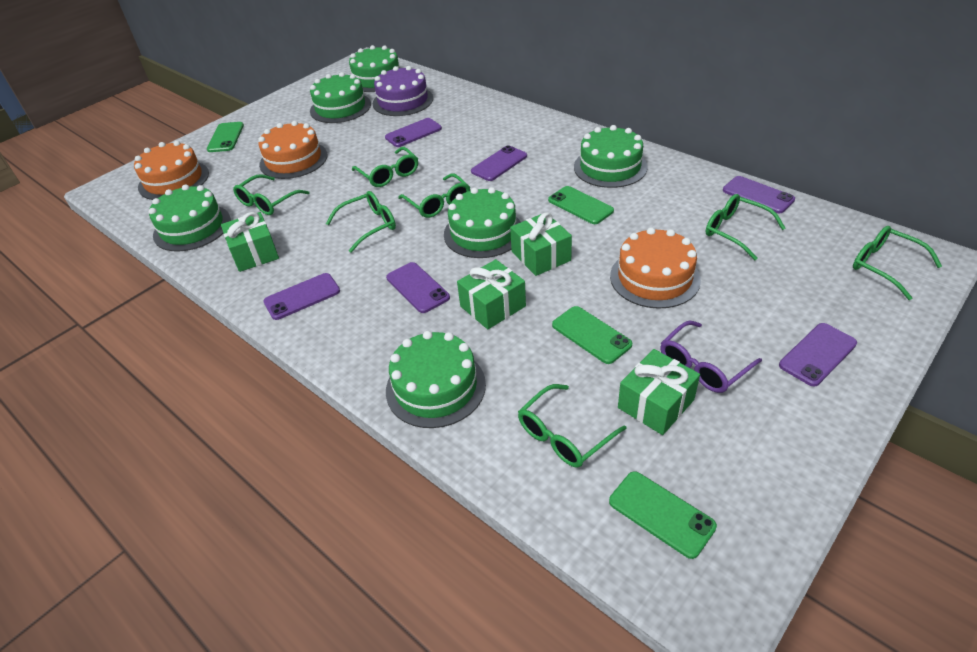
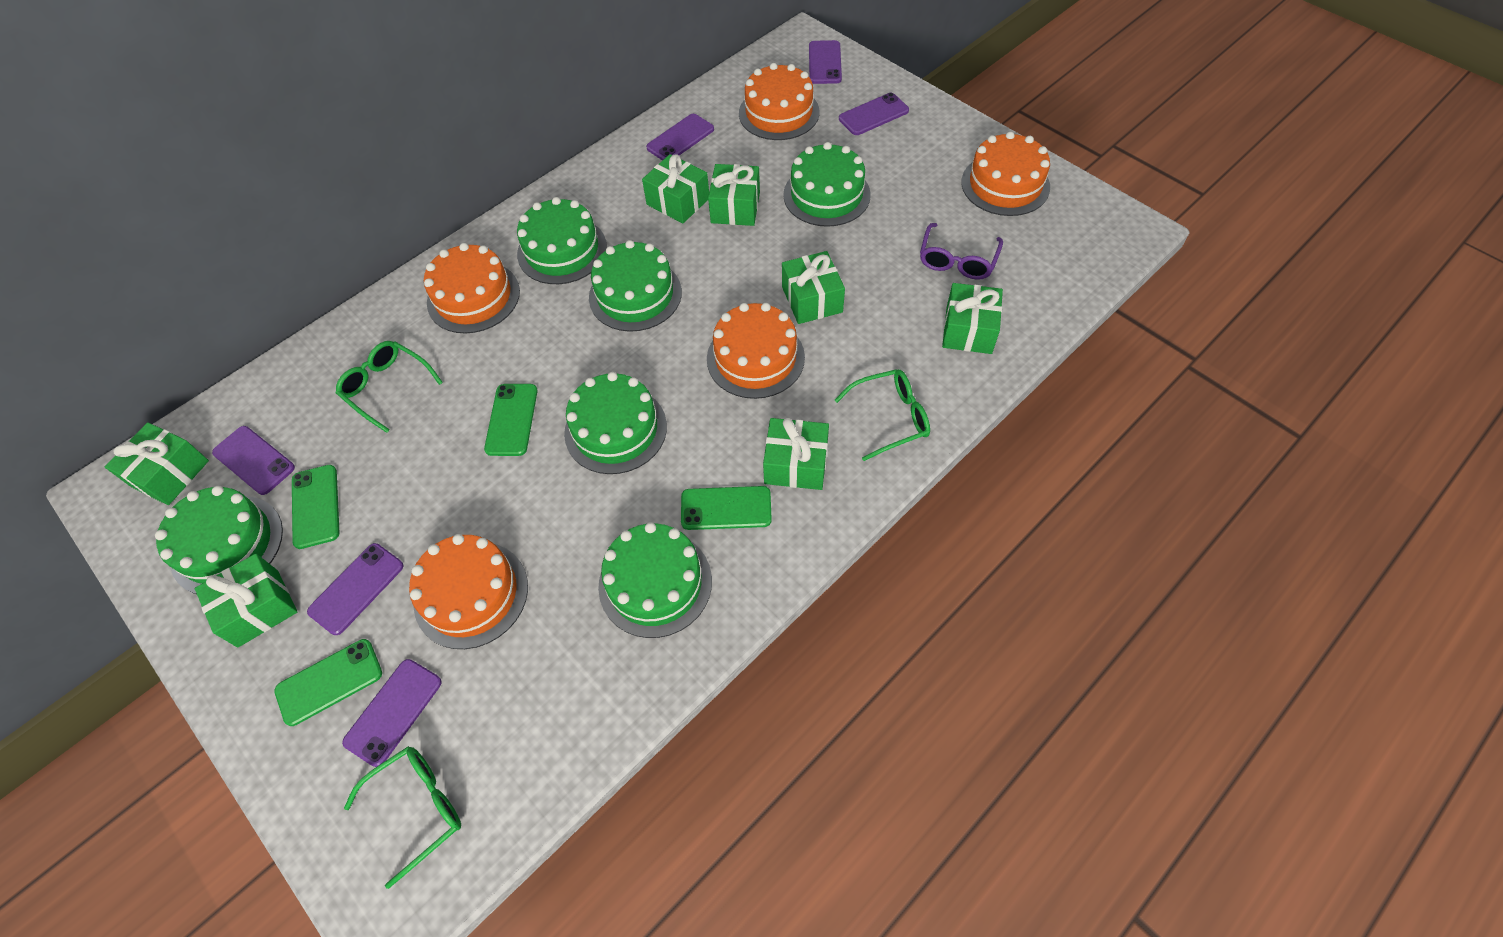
green gift: 4 -> 7
green glasses: 7 -> 3
orange cake: 3 -> 5
purple cake: 1 -> 0

